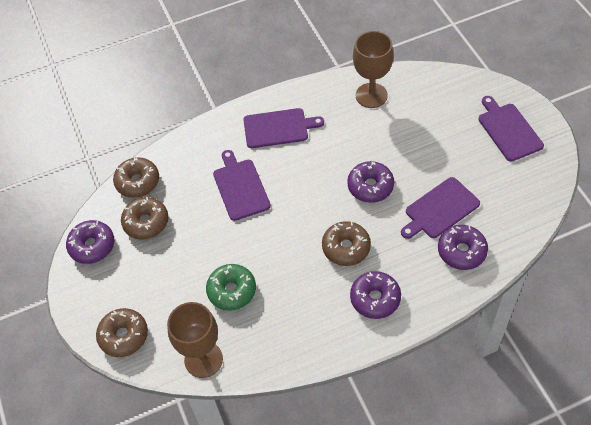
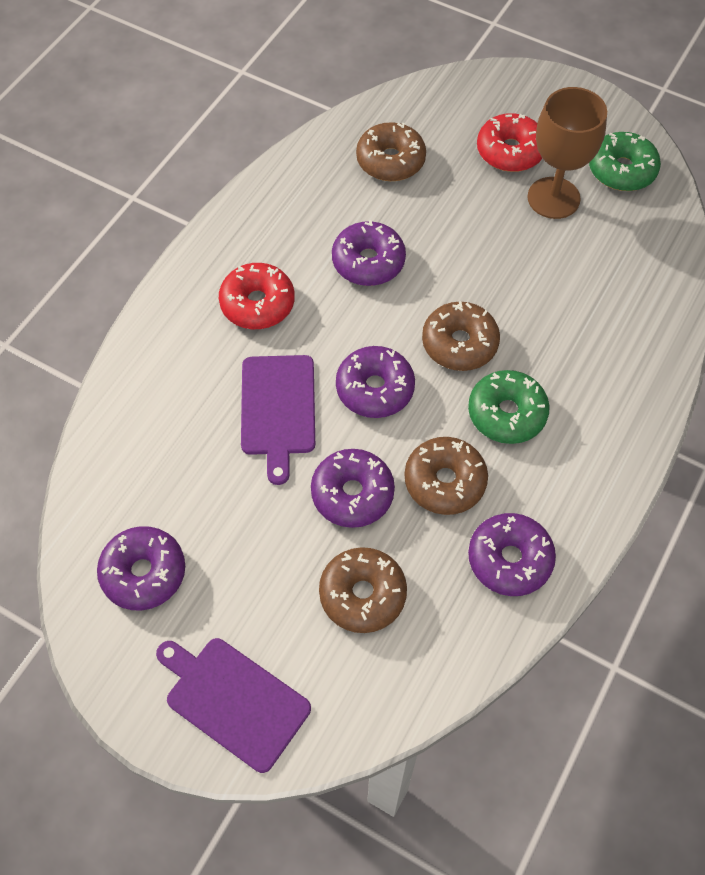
brown goblet: 2 -> 1
green donut: 1 -> 2
purple cutting board: 4 -> 2
purple donut: 4 -> 5
red donut: 0 -> 2

